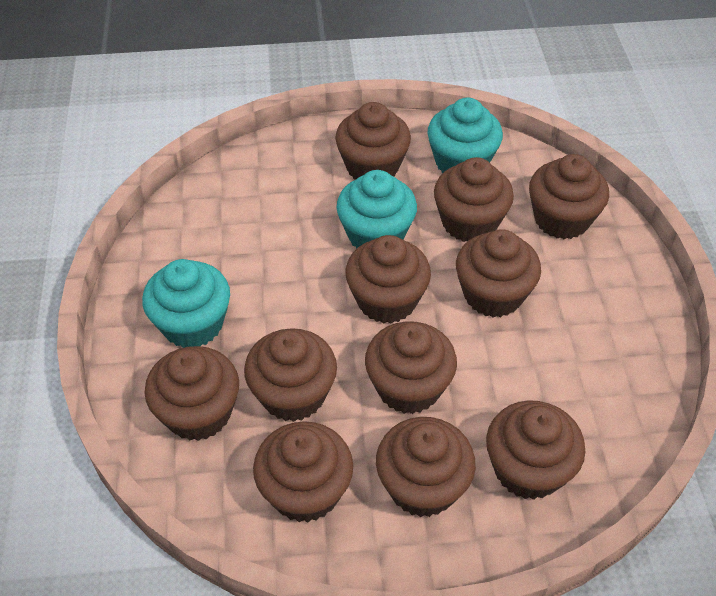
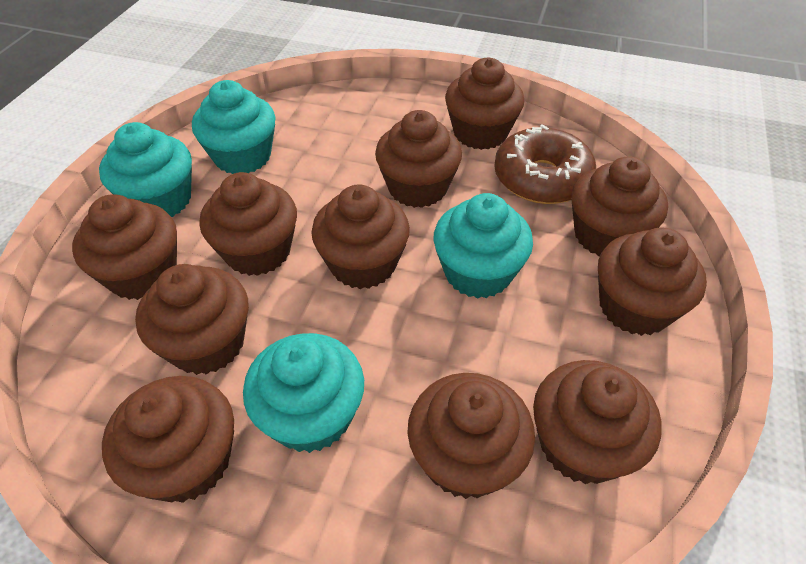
brown donut: 0 -> 1
turquoise cupcake: 3 -> 4

